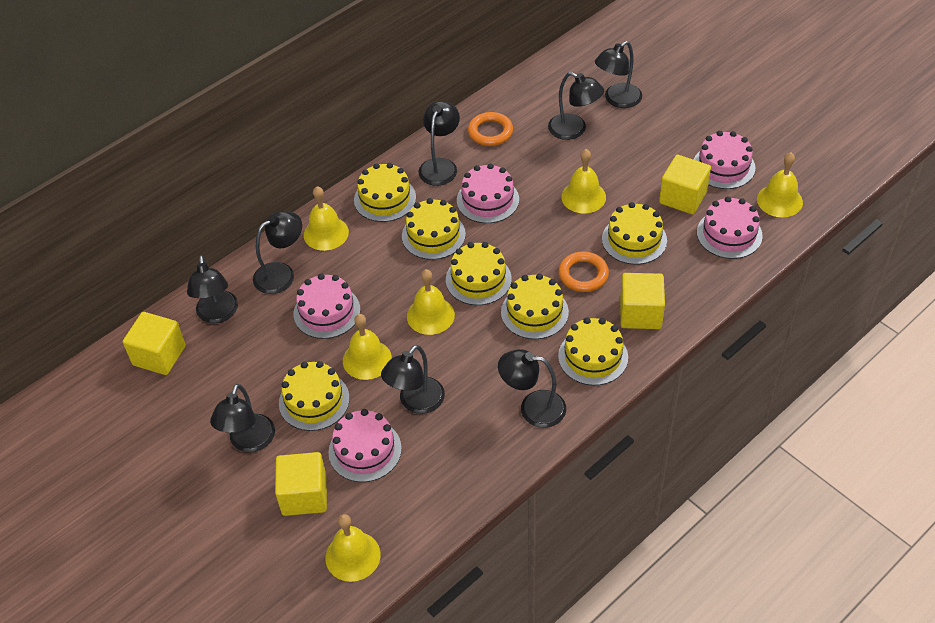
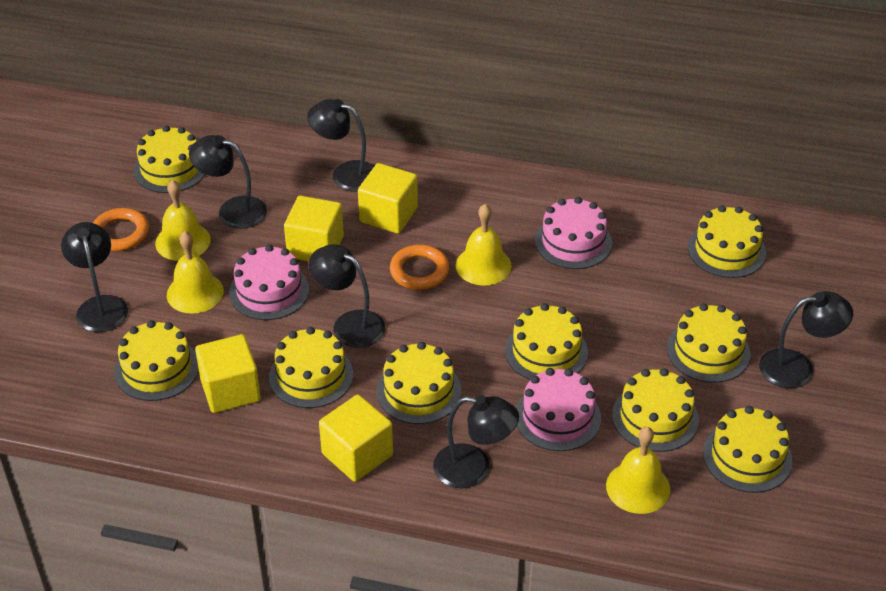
black lamp: 8 -> 6
pink cake: 5 -> 3
yellow bell: 6 -> 4
yellow cake: 7 -> 9

